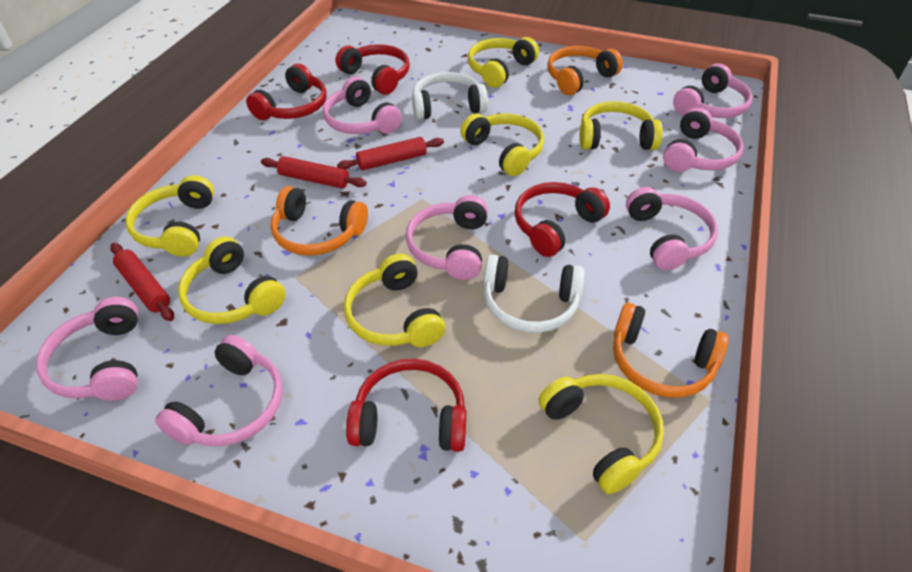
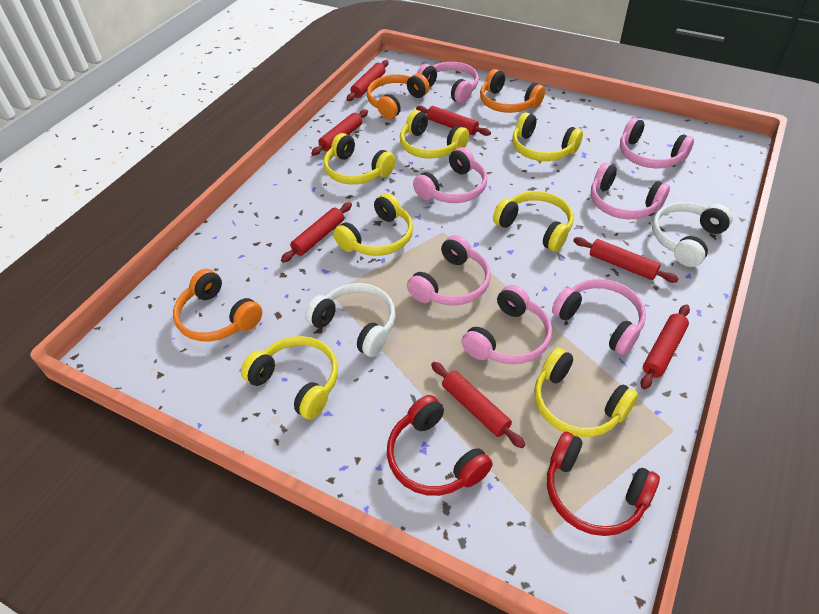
red headphones: 4 -> 2
red rolling pin: 3 -> 7

